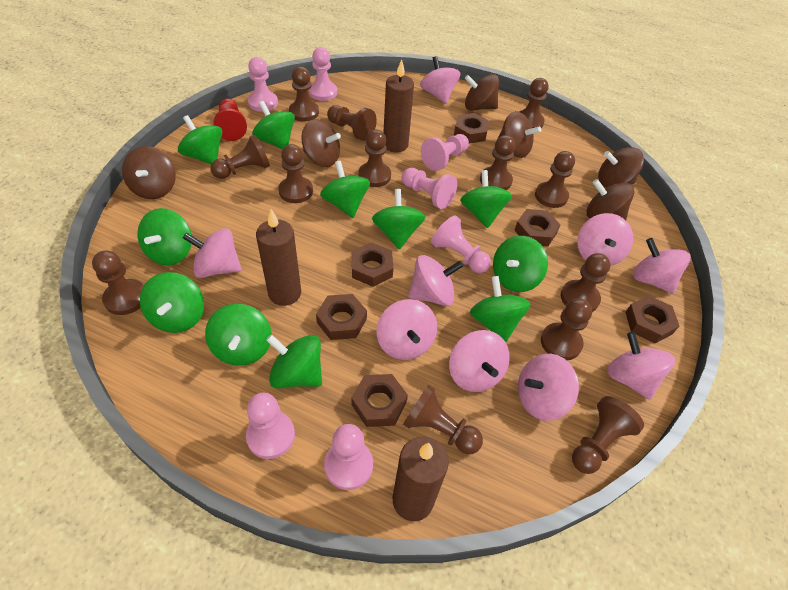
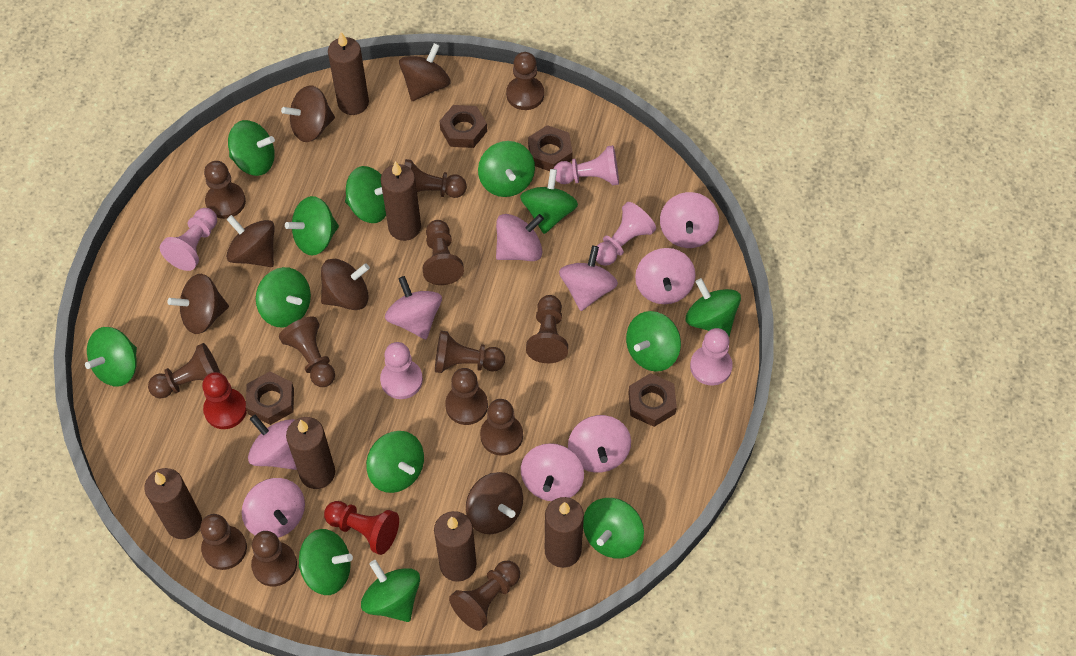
brown candle: 3 -> 6
brown nut: 6 -> 4
green spinning top: 11 -> 13
pink pawn: 7 -> 5
red pawn: 1 -> 2

